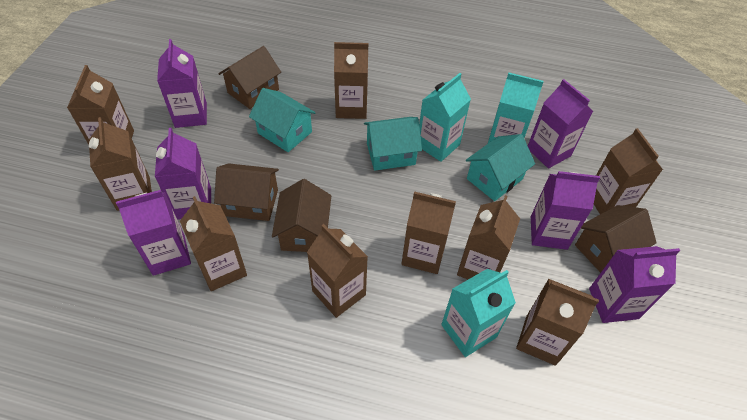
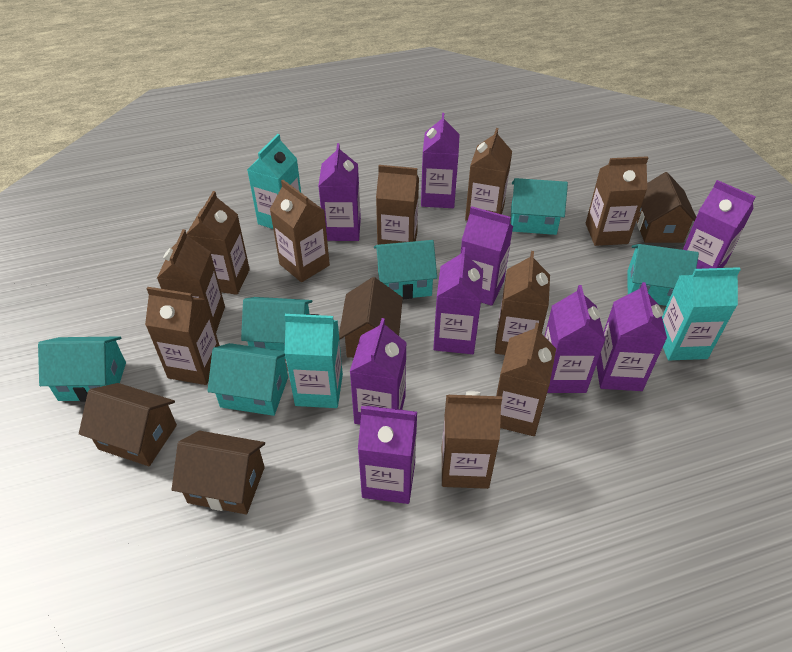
brown carton: 9 -> 10
purple carton: 6 -> 9
turquoise house: 3 -> 6

